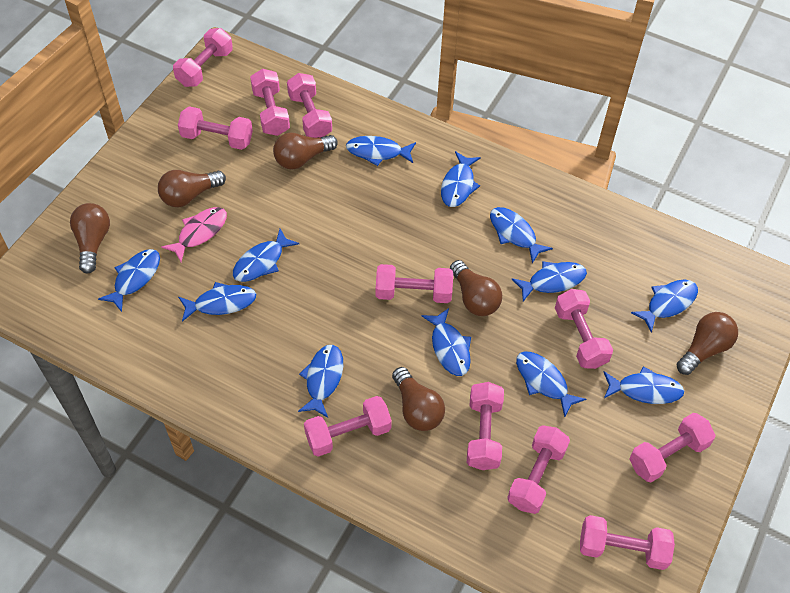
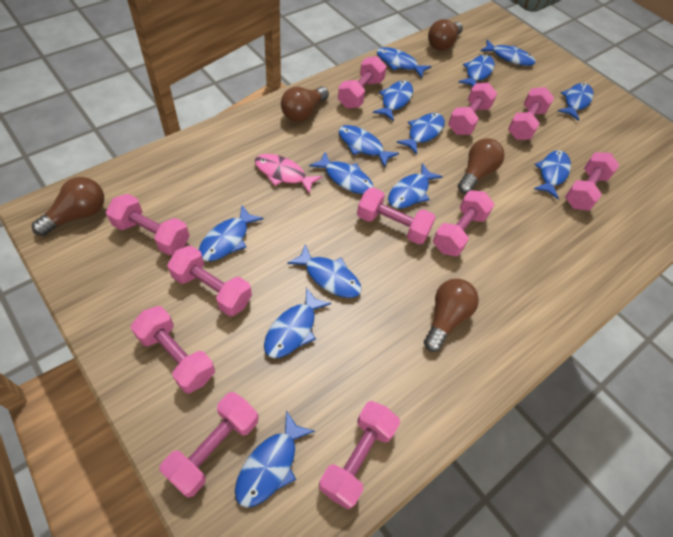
blue fish: 12 -> 14
brown light bulb: 6 -> 5

